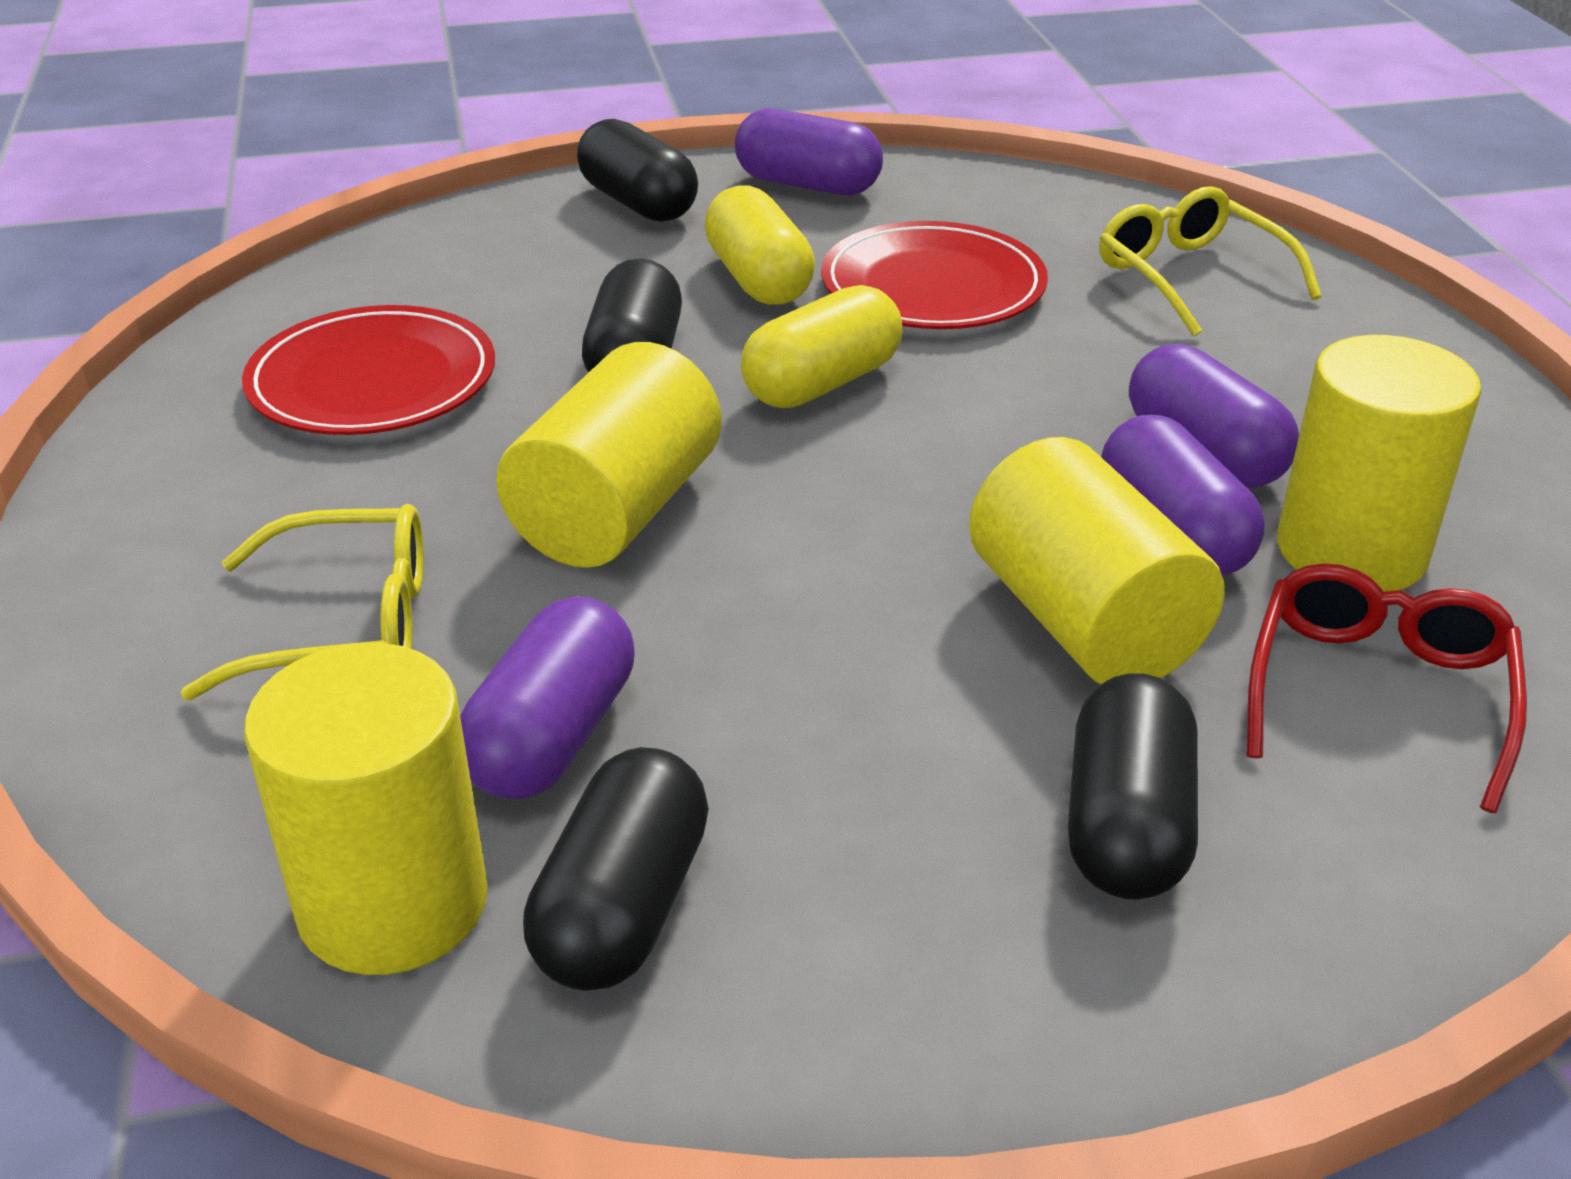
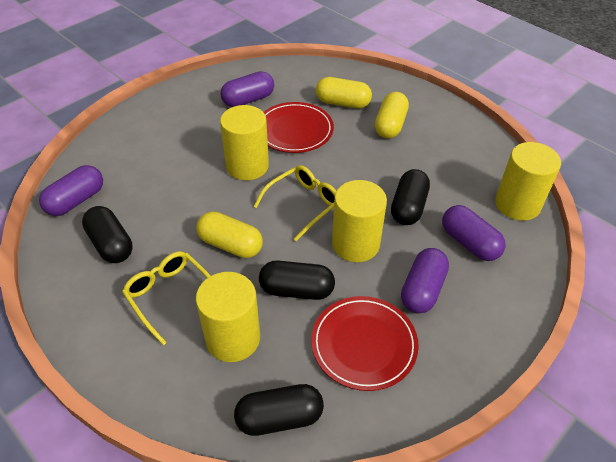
red glasses: 1 -> 0
yellow capsule: 2 -> 3

